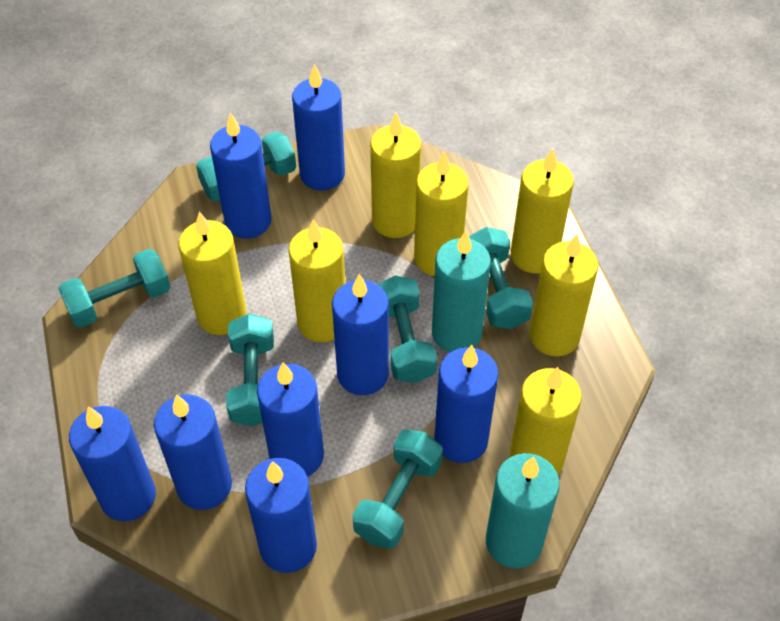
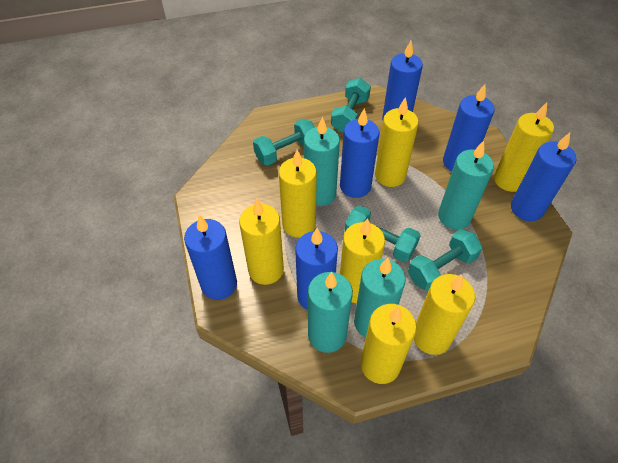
blue candle: 8 -> 6
turquoise candle: 2 -> 4
turquoise dumbbell: 6 -> 4

